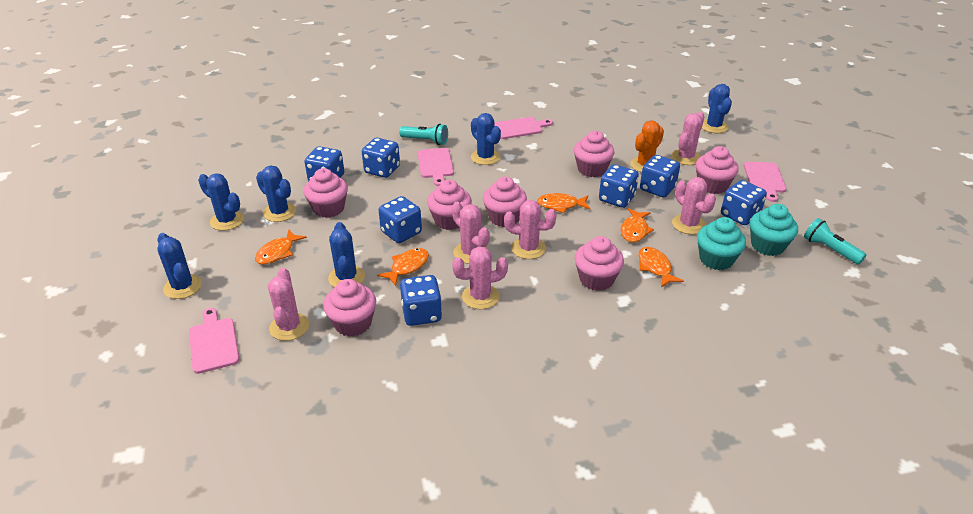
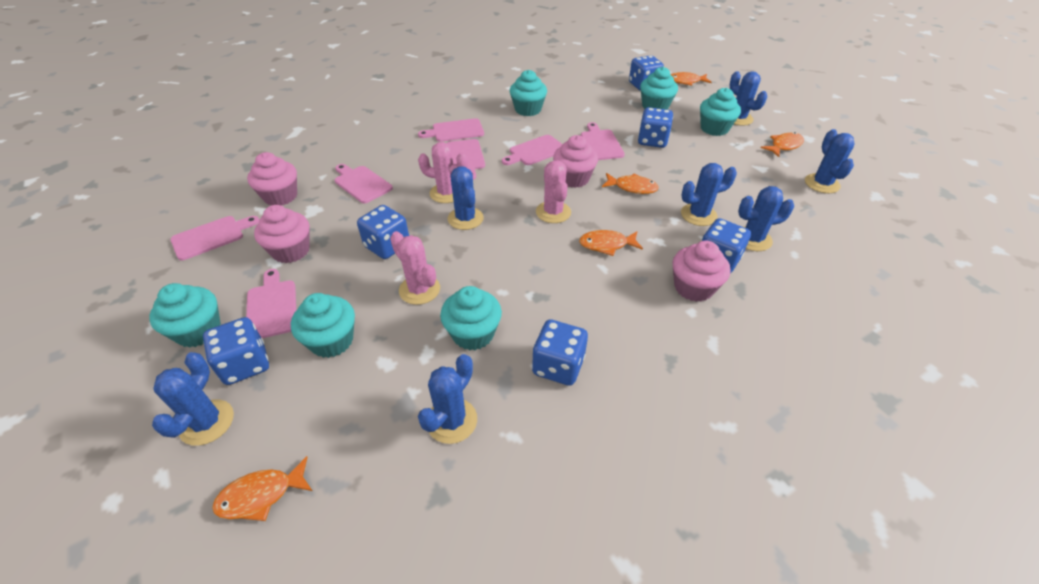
blue cactus: 6 -> 7
blue dice: 7 -> 6
orange cactus: 1 -> 0
pink cactus: 6 -> 3
pink cupcake: 7 -> 4
pink cutting board: 4 -> 7
turquoise cupcake: 2 -> 6
turquoise flashlight: 2 -> 0

